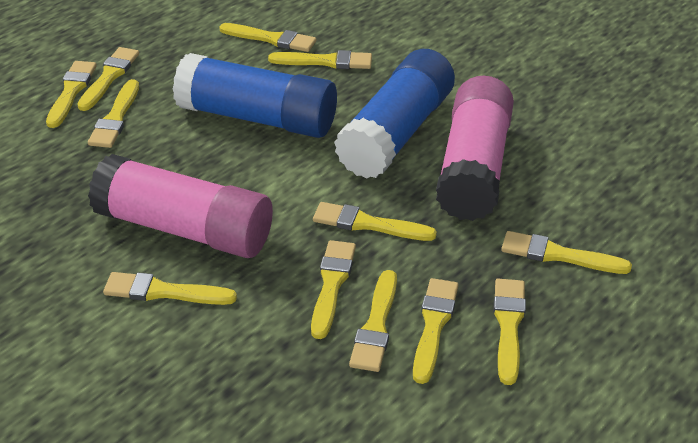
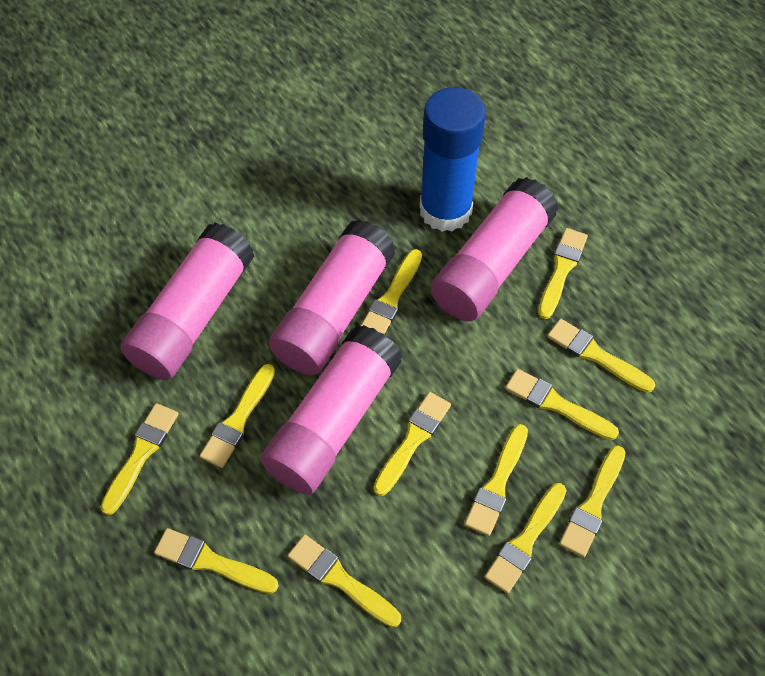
blue glue stick: 2 -> 1
pink glue stick: 2 -> 4

